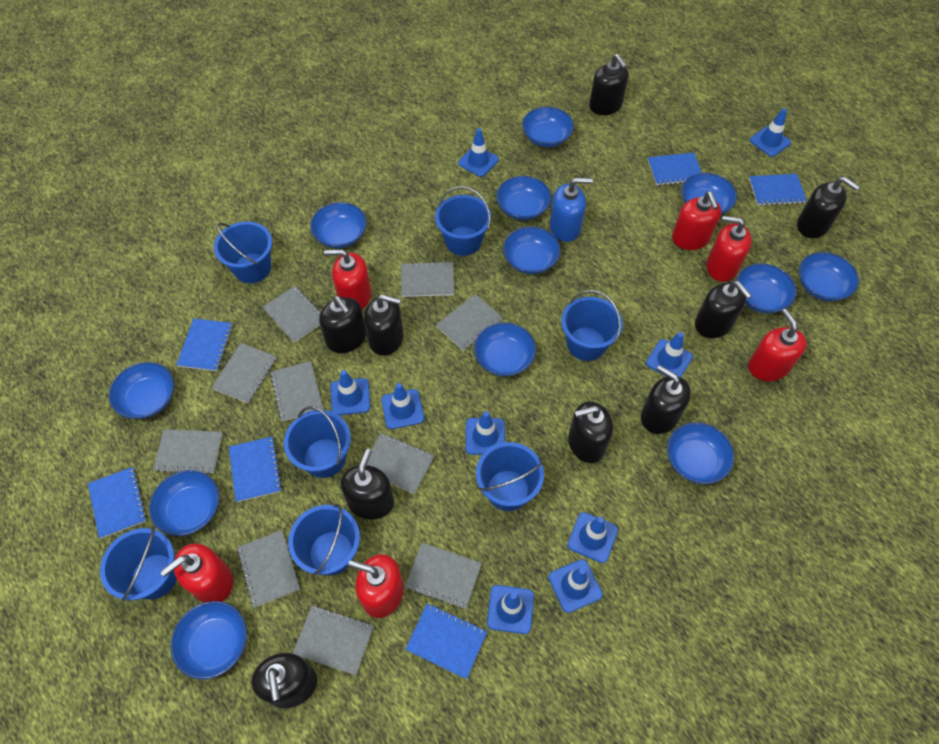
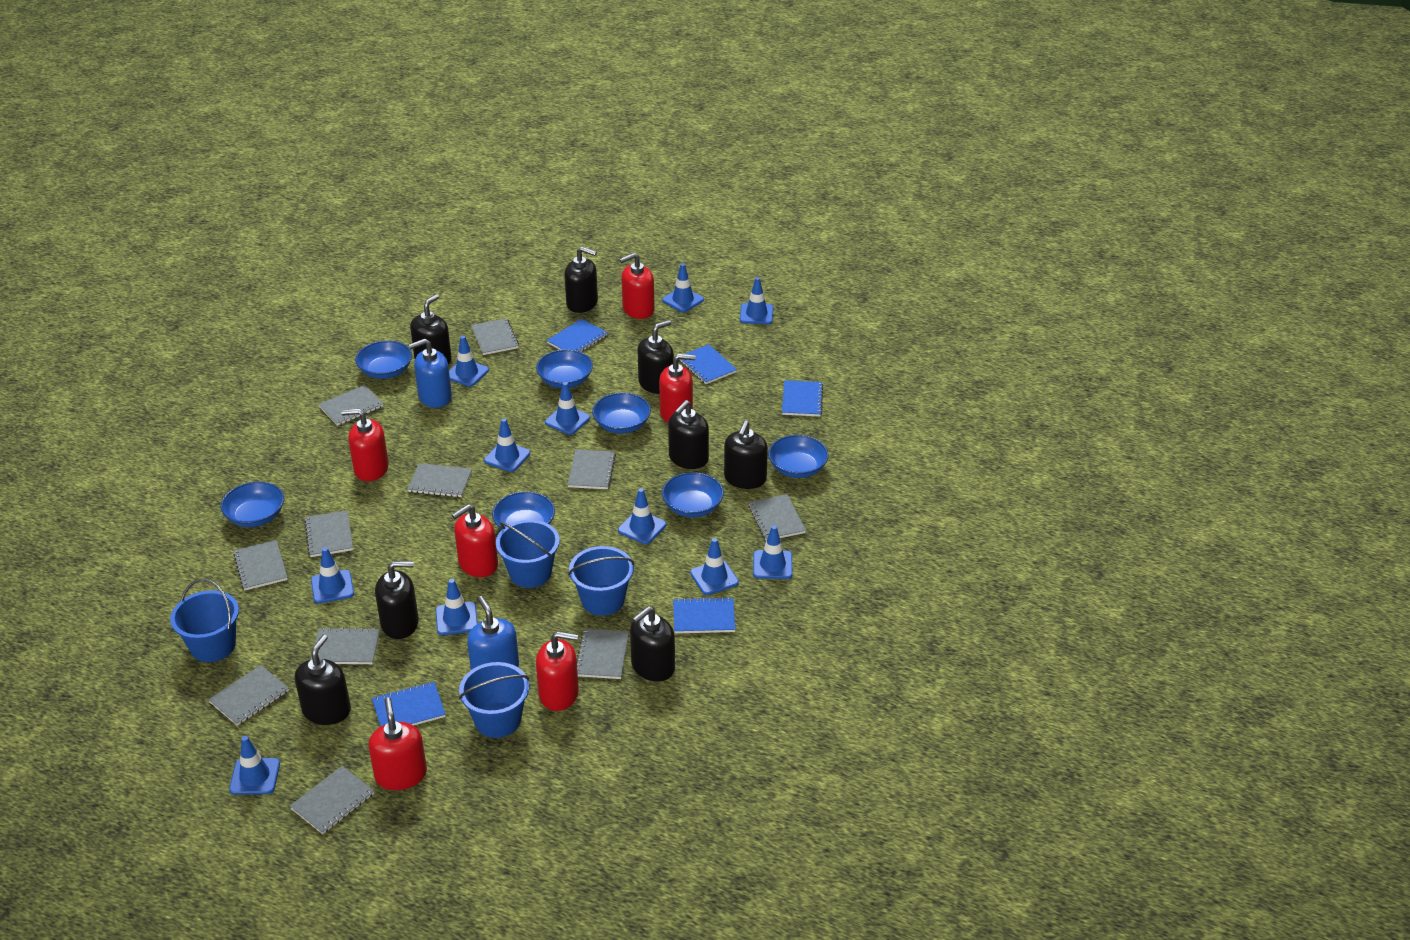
black soap dispenser: 9 -> 8
blue bowl: 12 -> 7
blue bucket: 7 -> 4
blue notebook: 6 -> 5
blue soap dispenser: 1 -> 2
blue traffic cone: 9 -> 11
grey notebook: 10 -> 11

